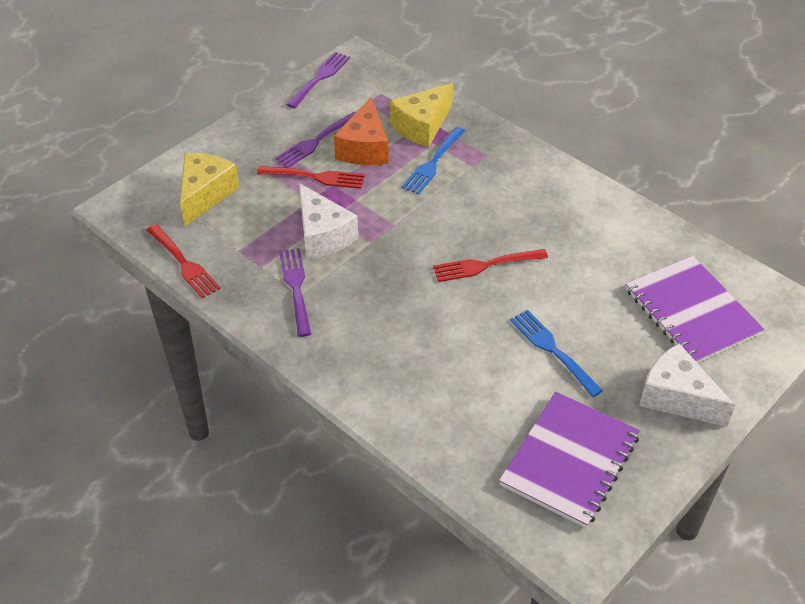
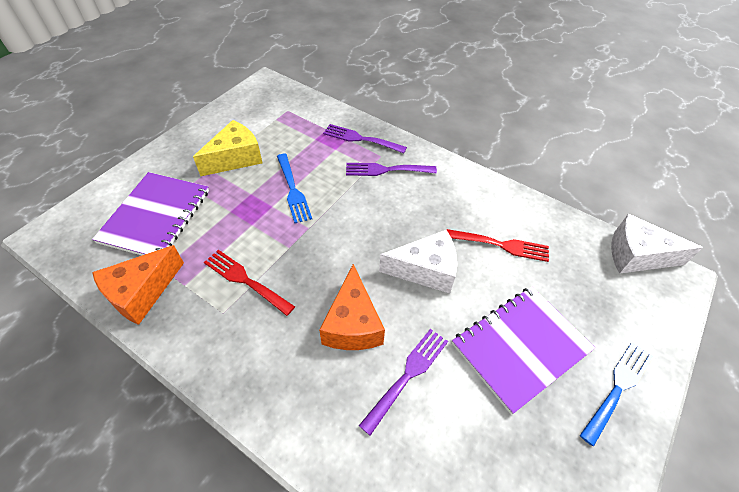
orange cheese: 1 -> 2
red fork: 3 -> 2
yellow cheese: 2 -> 1

